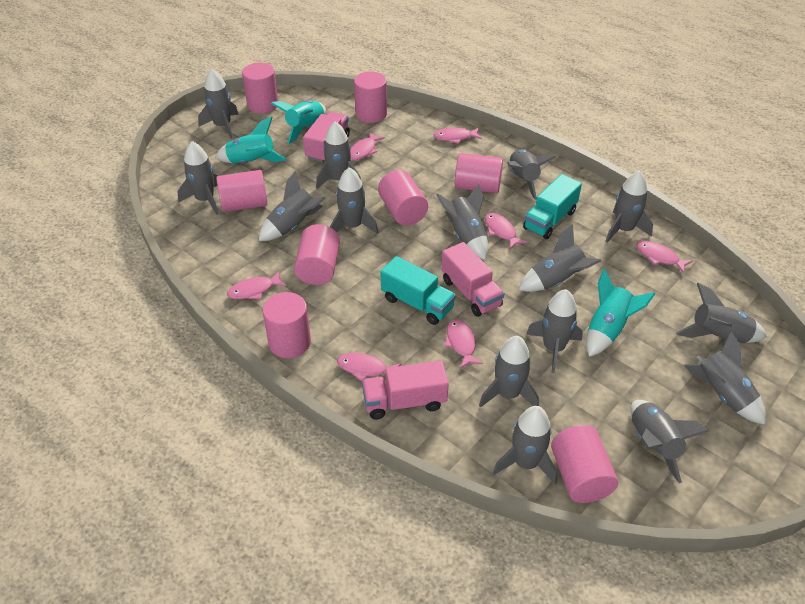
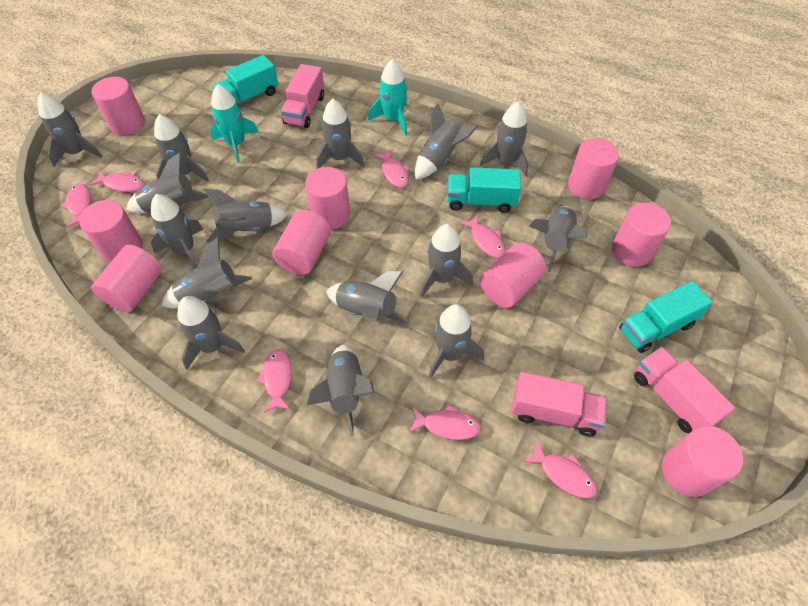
pink cylinder: 8 -> 9
turquoise rocket: 3 -> 2
turquoise truck: 2 -> 3

